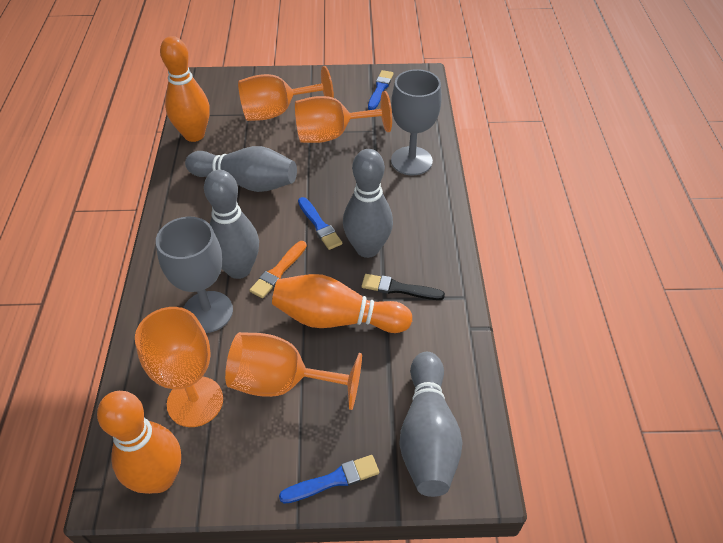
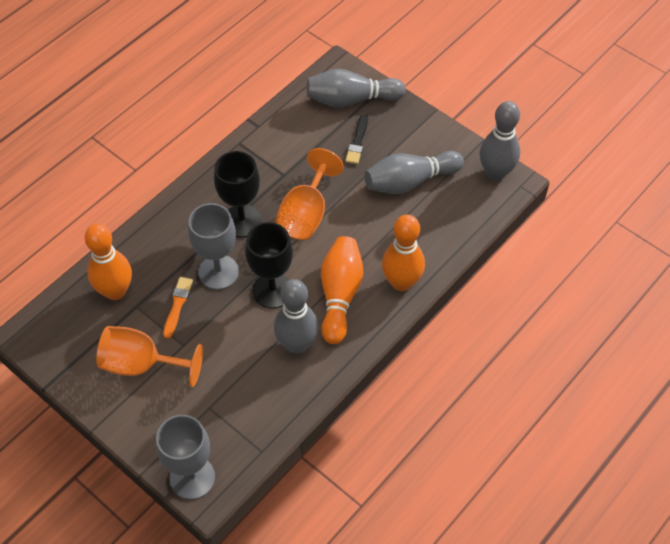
black goblet: 0 -> 2
blue brush: 3 -> 0
orange goblet: 4 -> 2

